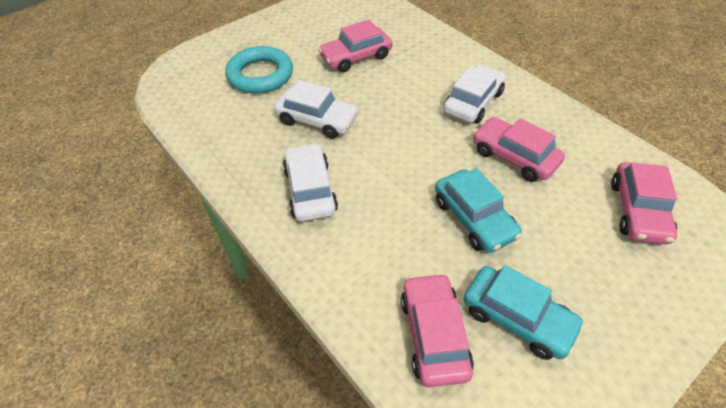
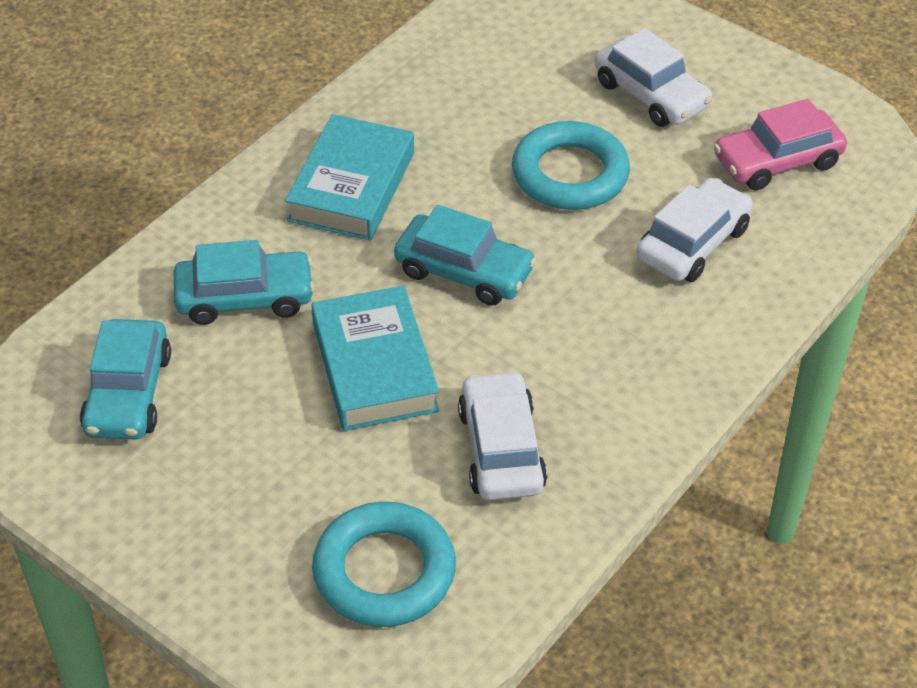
pink car: 4 -> 1
turquoise book: 0 -> 2
turquoise car: 2 -> 3
turquoise ring: 1 -> 2

